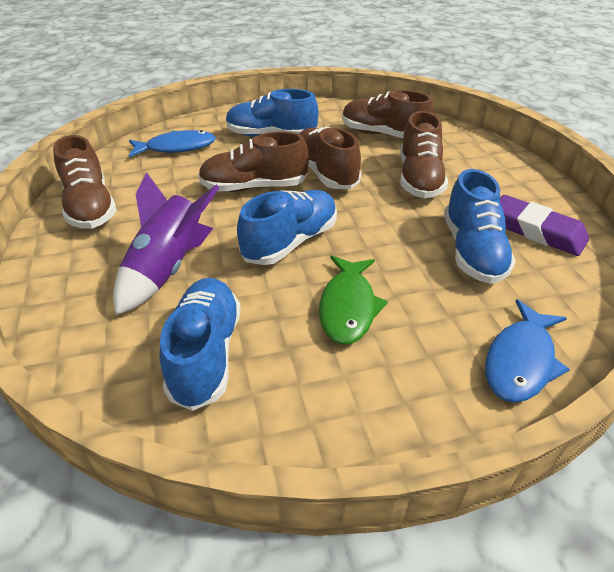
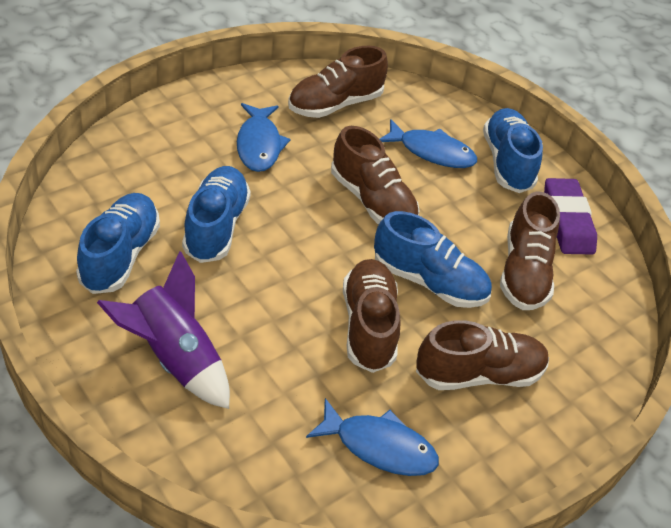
blue fish: 2 -> 3
green fish: 1 -> 0

